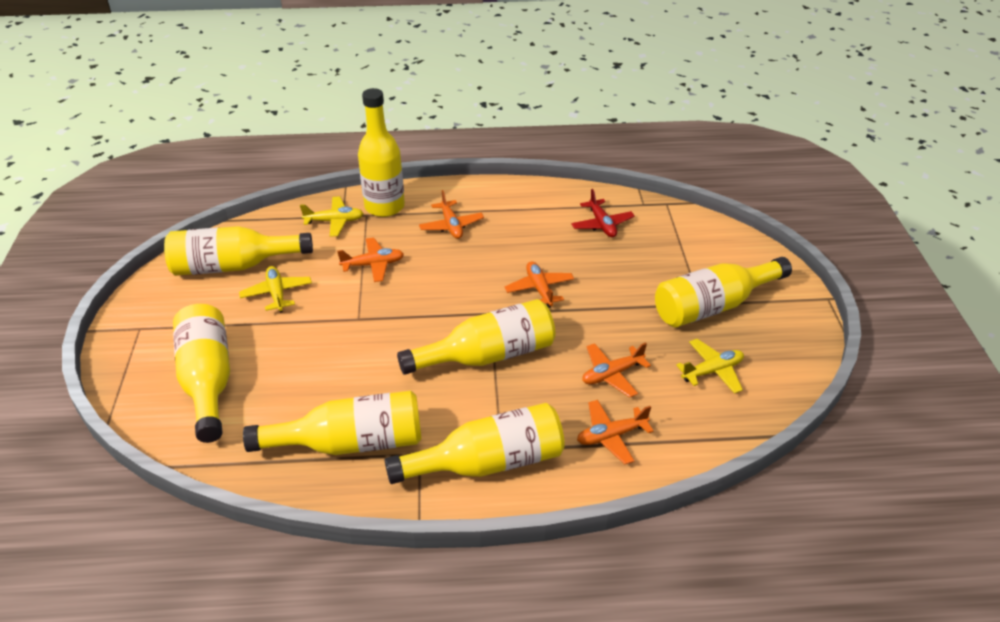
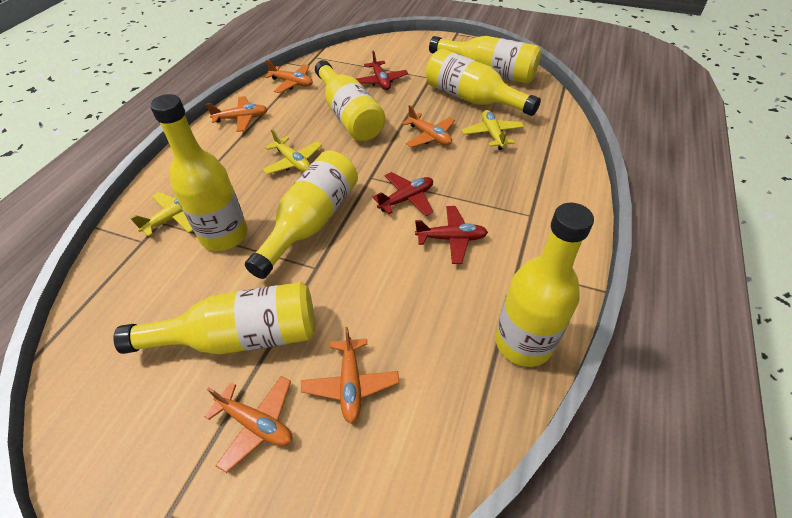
red plane: 1 -> 3

